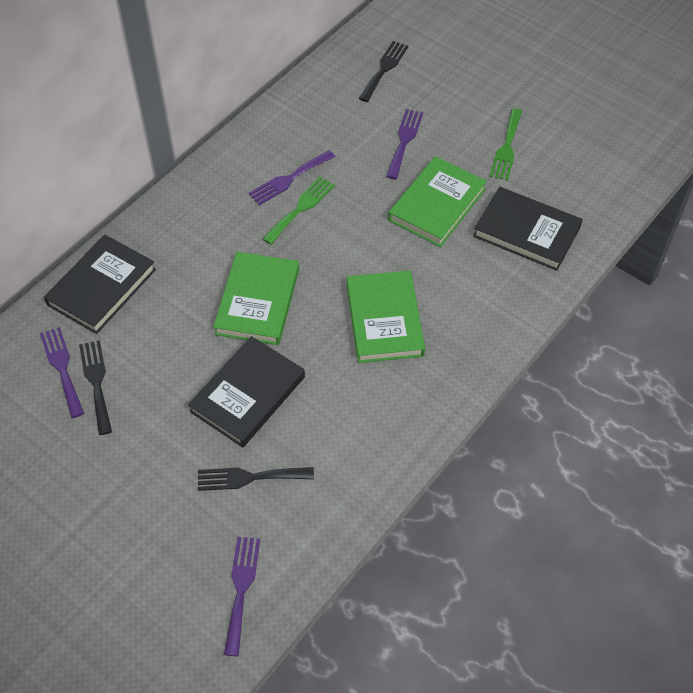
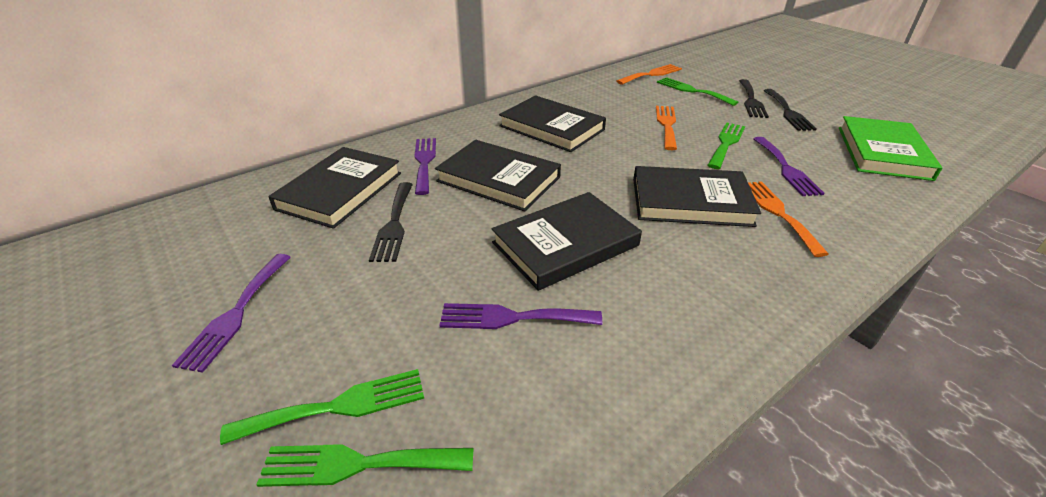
black book: 3 -> 5
green book: 3 -> 1
green fork: 2 -> 4
orange fork: 0 -> 3

